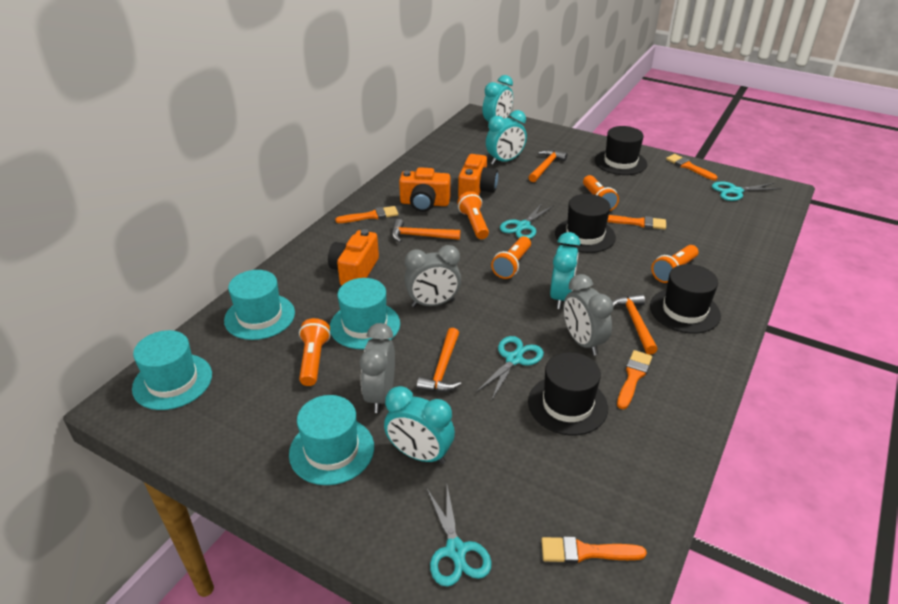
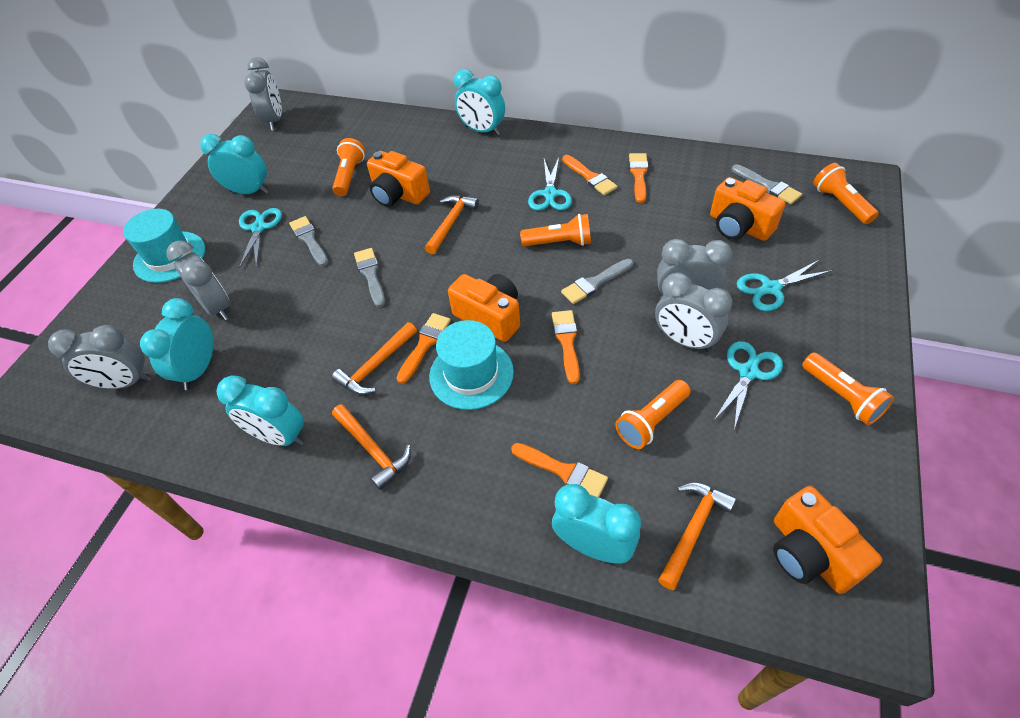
black hat: 4 -> 0
grey brush: 0 -> 4
grey clock: 3 -> 5
orange camera: 3 -> 4
turquoise clock: 4 -> 5
turquoise hat: 4 -> 2

